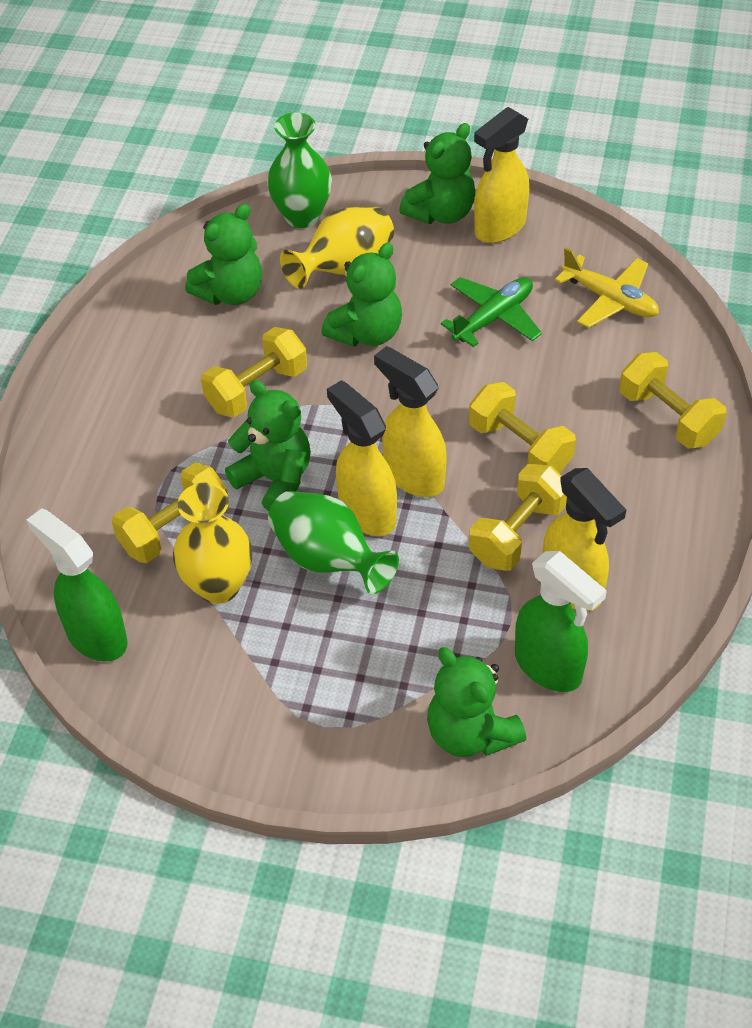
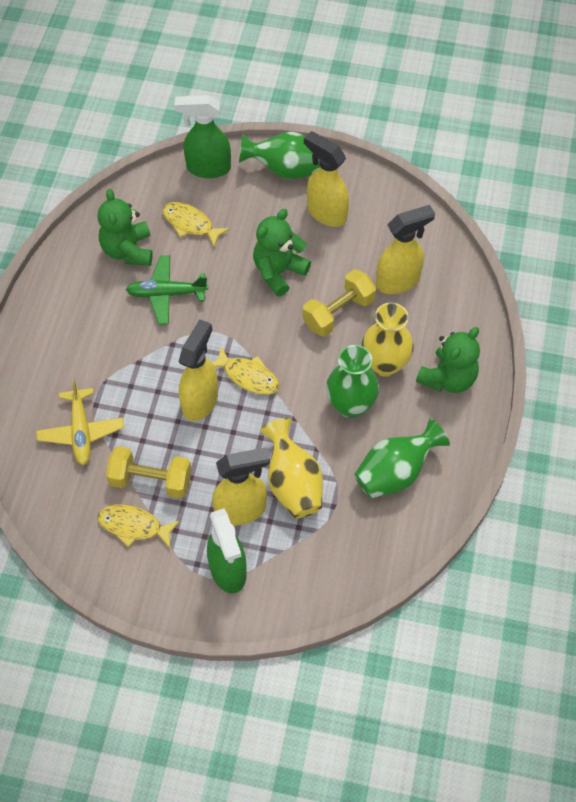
green teddy bear: 5 -> 3
green vase: 2 -> 3
yellow dumbbell: 5 -> 2
yellow fish: 0 -> 3

